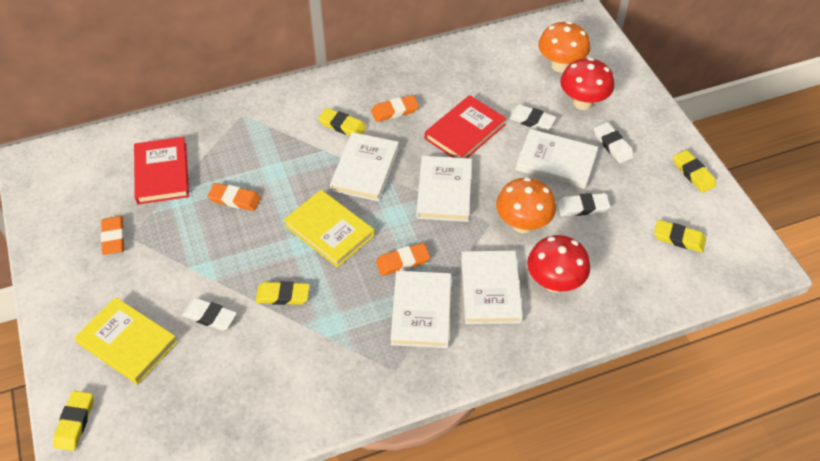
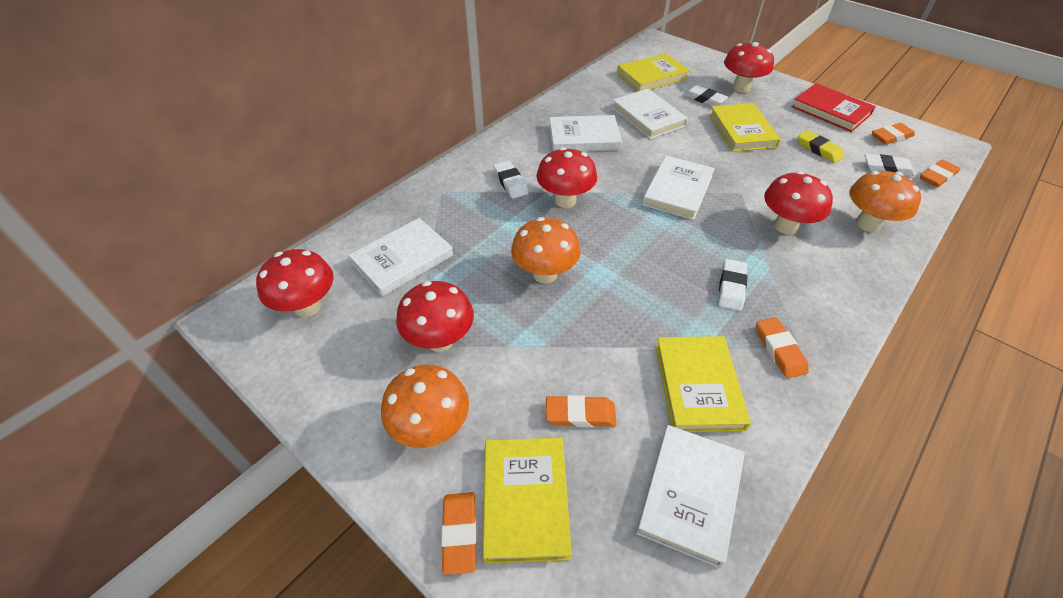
orange eraser: 4 -> 5
orange mushroom: 2 -> 3
red book: 2 -> 1
red mushroom: 2 -> 5
yellow book: 2 -> 4
yellow eraser: 5 -> 1

